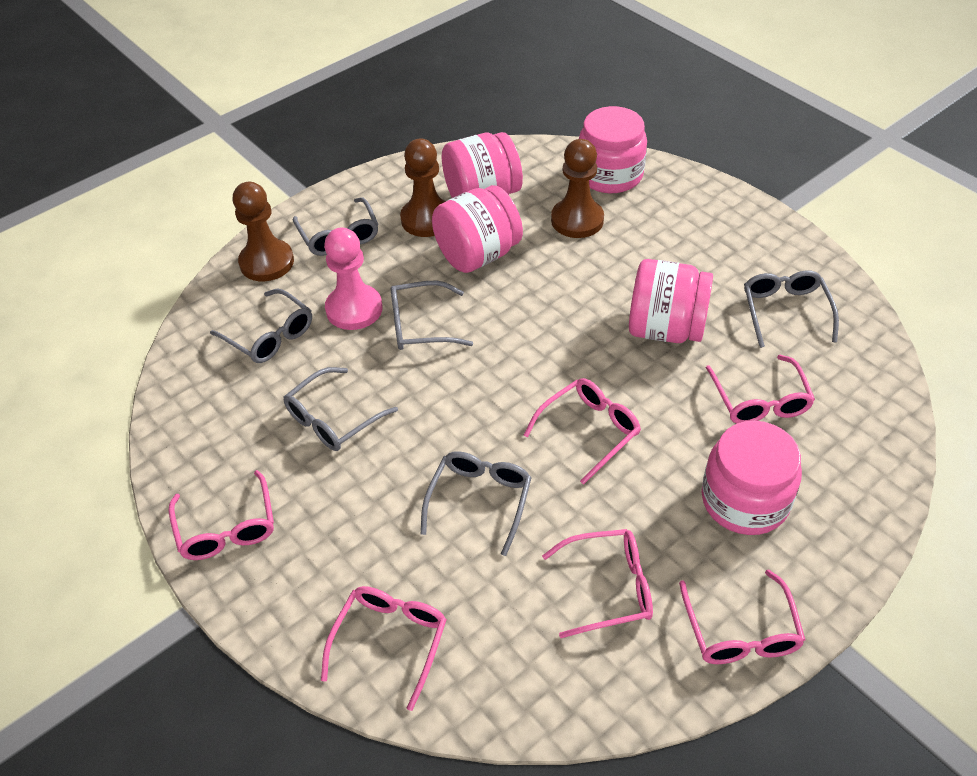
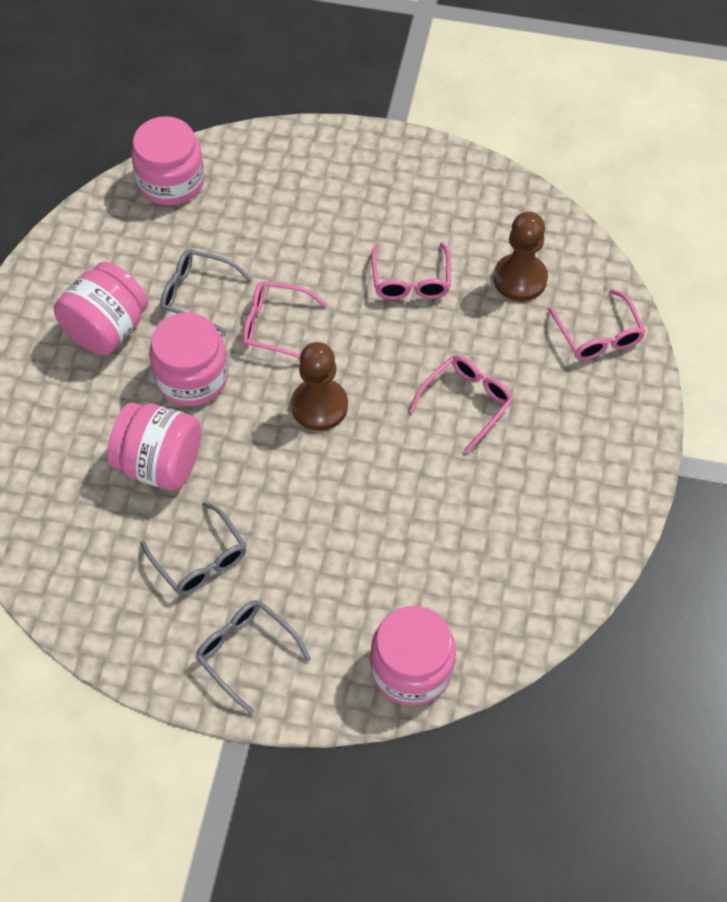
brown pawn: 3 -> 2
grey glasses: 6 -> 3
pink glasses: 6 -> 4
pink pawn: 1 -> 0

